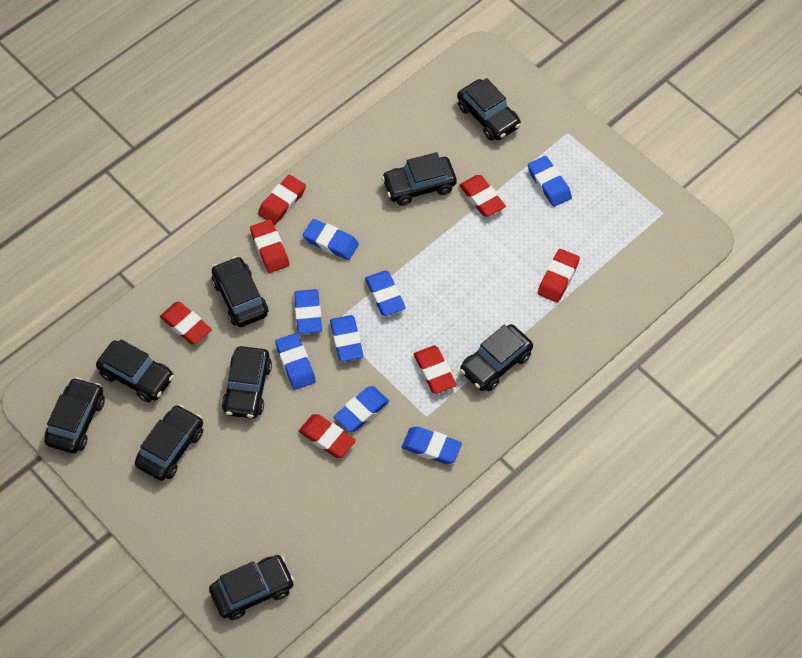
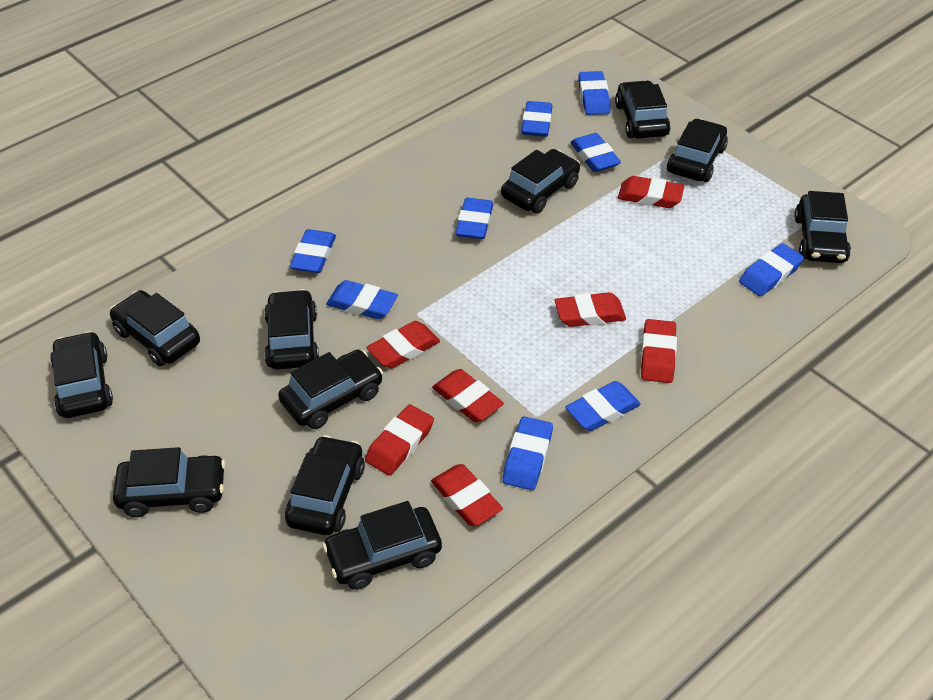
black car: 9 -> 11
blue eraser: 8 -> 9

